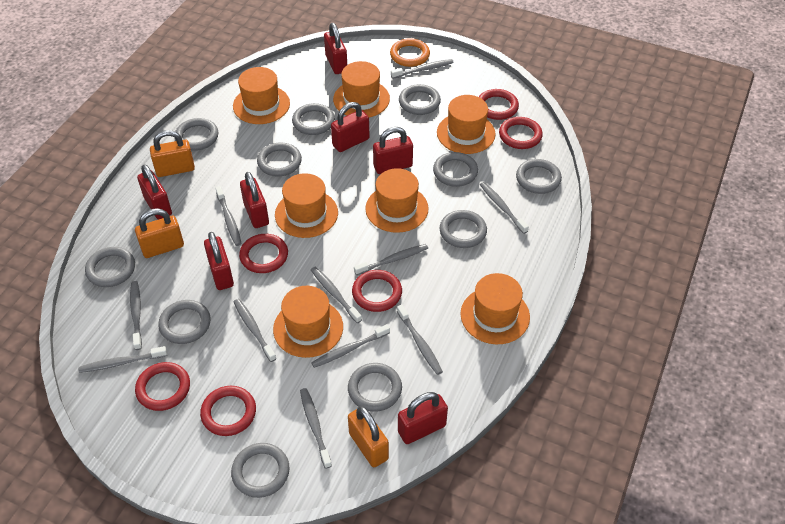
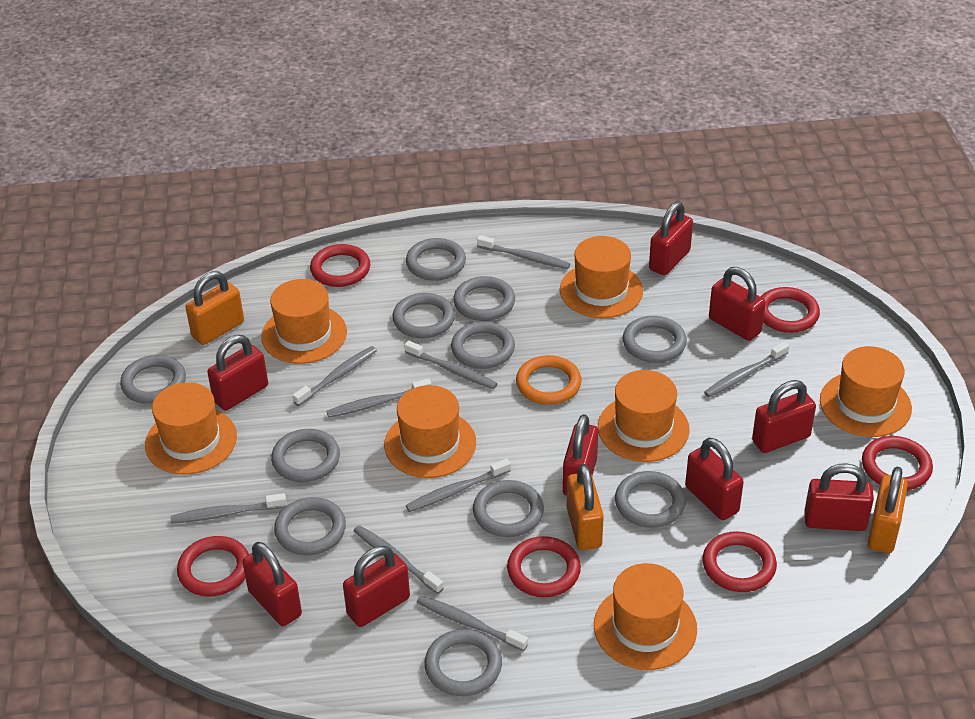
grey toothbrush: 11 -> 9
red padlock: 7 -> 9

